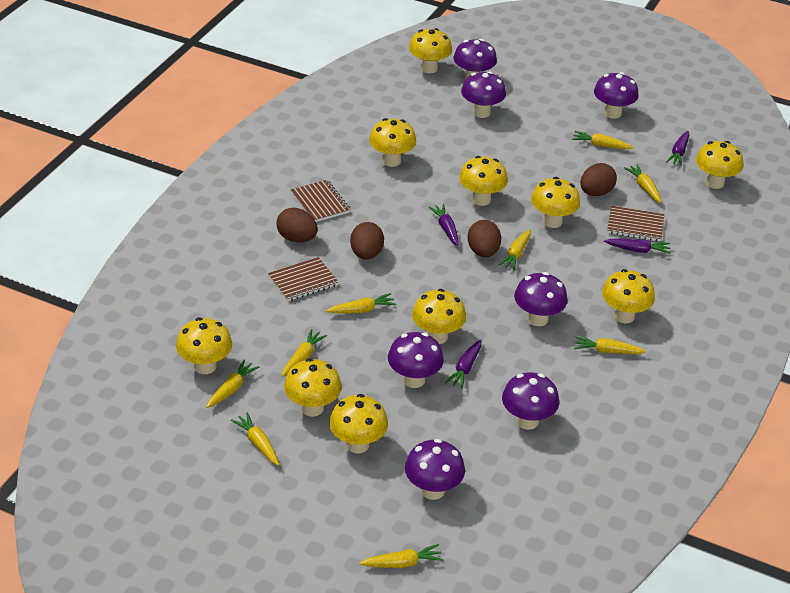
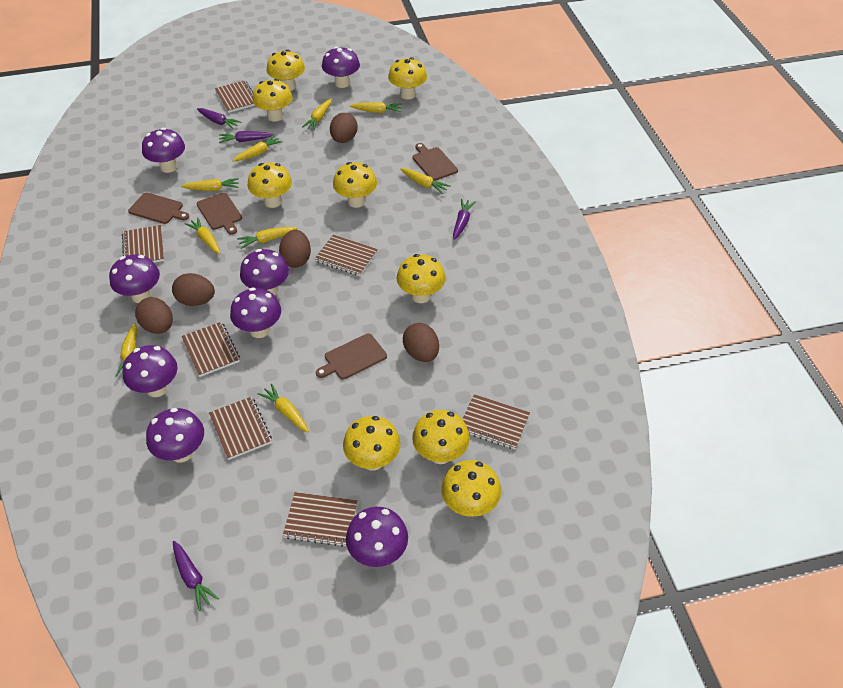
brown cutting board: 0 -> 4
brown egg: 4 -> 5
brown notebook: 3 -> 7
purple mushroom: 7 -> 8
yellow mushroom: 10 -> 9

